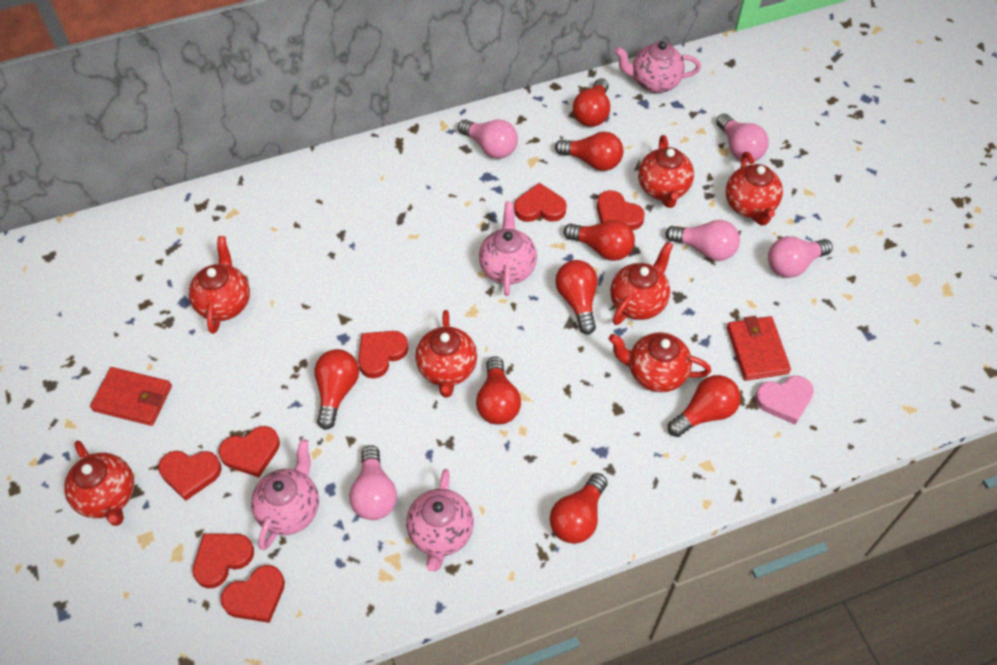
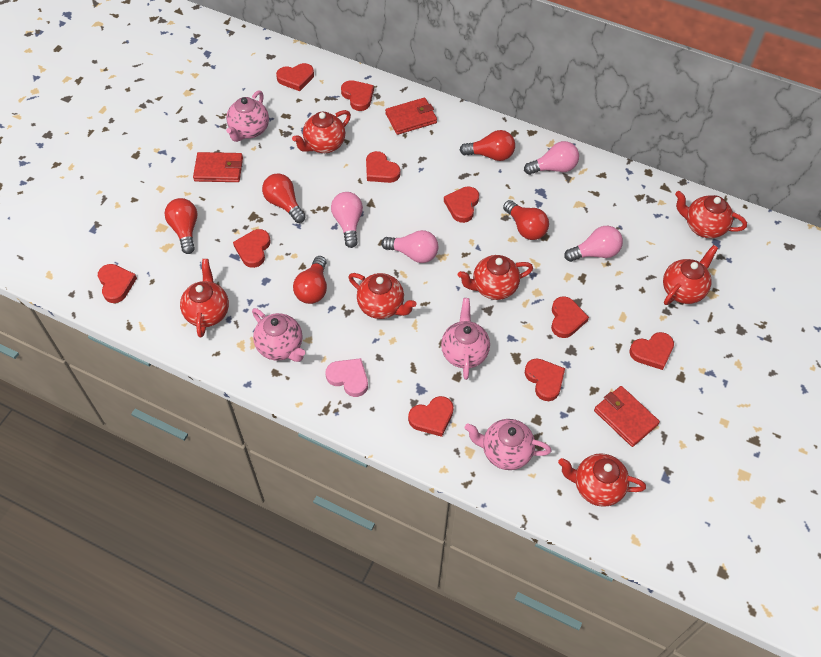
pink light bulb: 5 -> 4
red heart: 7 -> 10
red light bulb: 8 -> 5
red wallet: 2 -> 3

